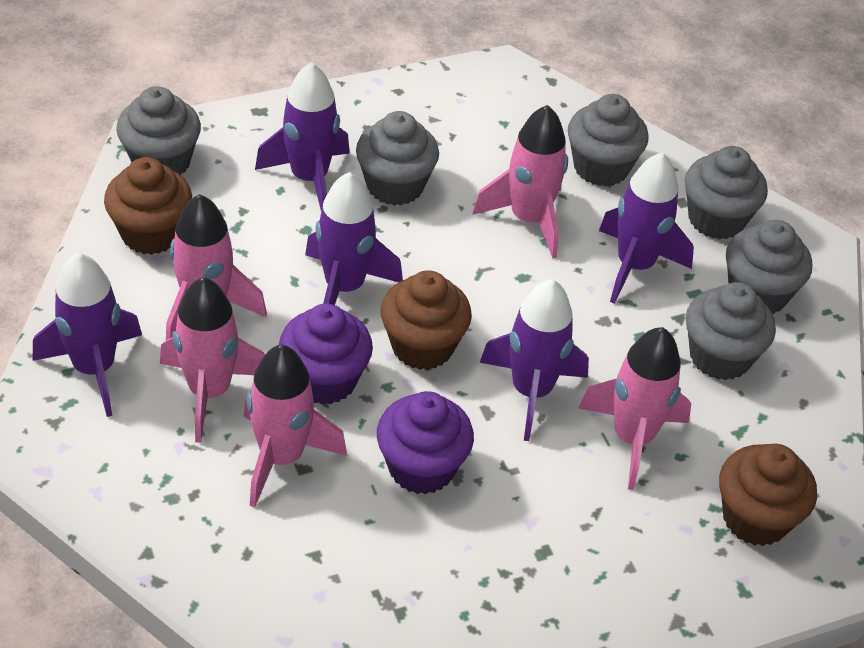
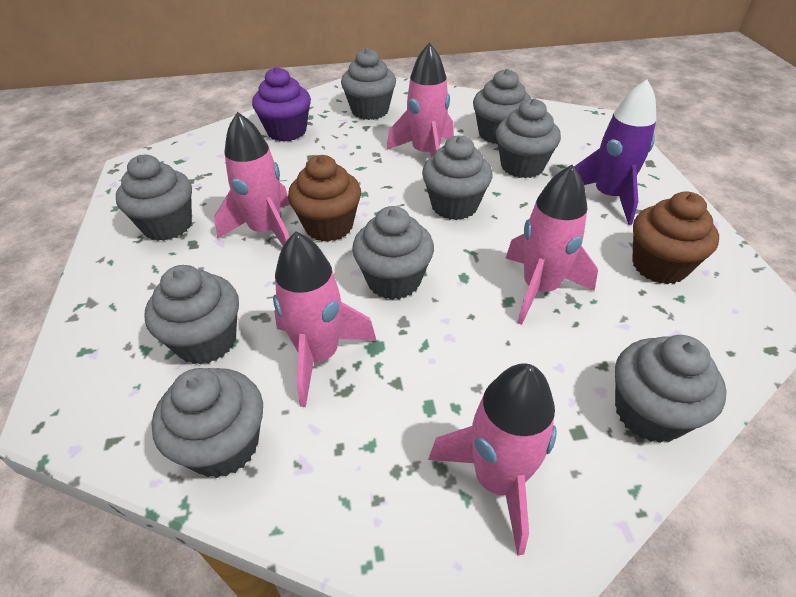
brown cupcake: 3 -> 2
grey cupcake: 6 -> 9
purple cupcake: 2 -> 1
purple rocket: 5 -> 1

